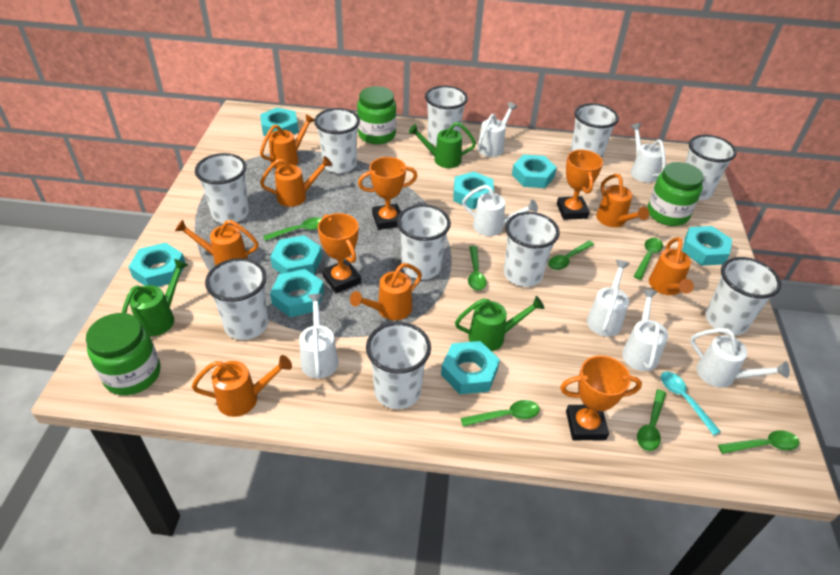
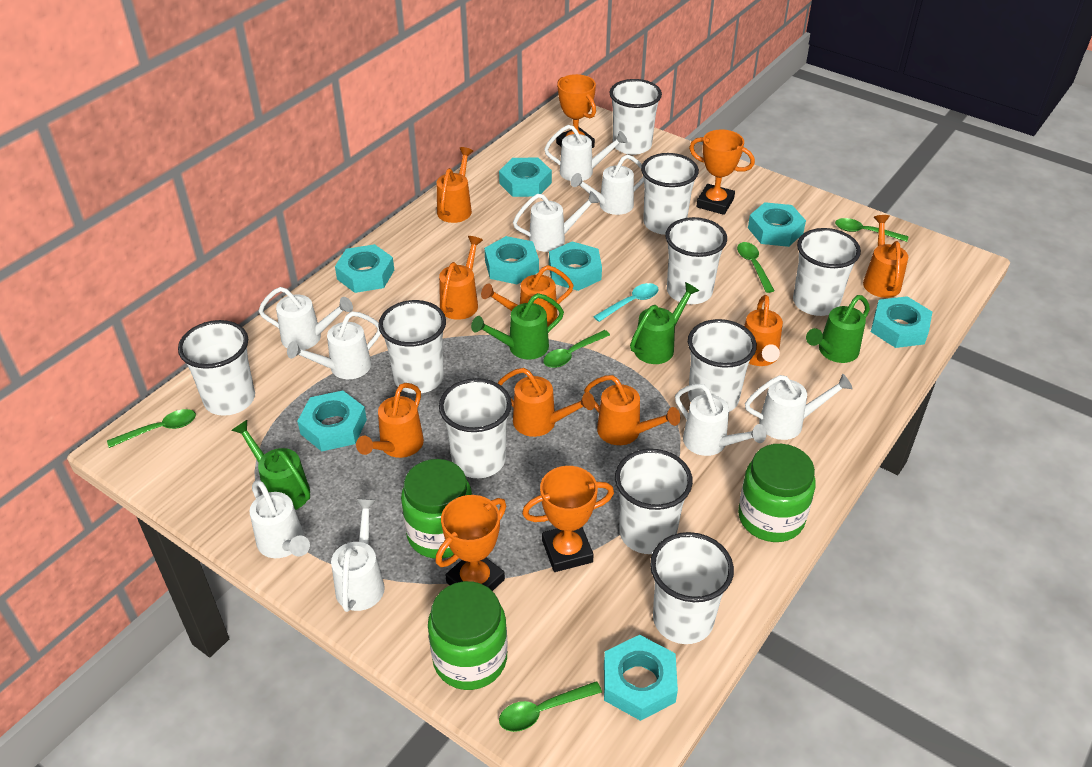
green spoon: 7 -> 5
green watering can: 3 -> 4
orange watering can: 7 -> 8
white watering can: 7 -> 9

